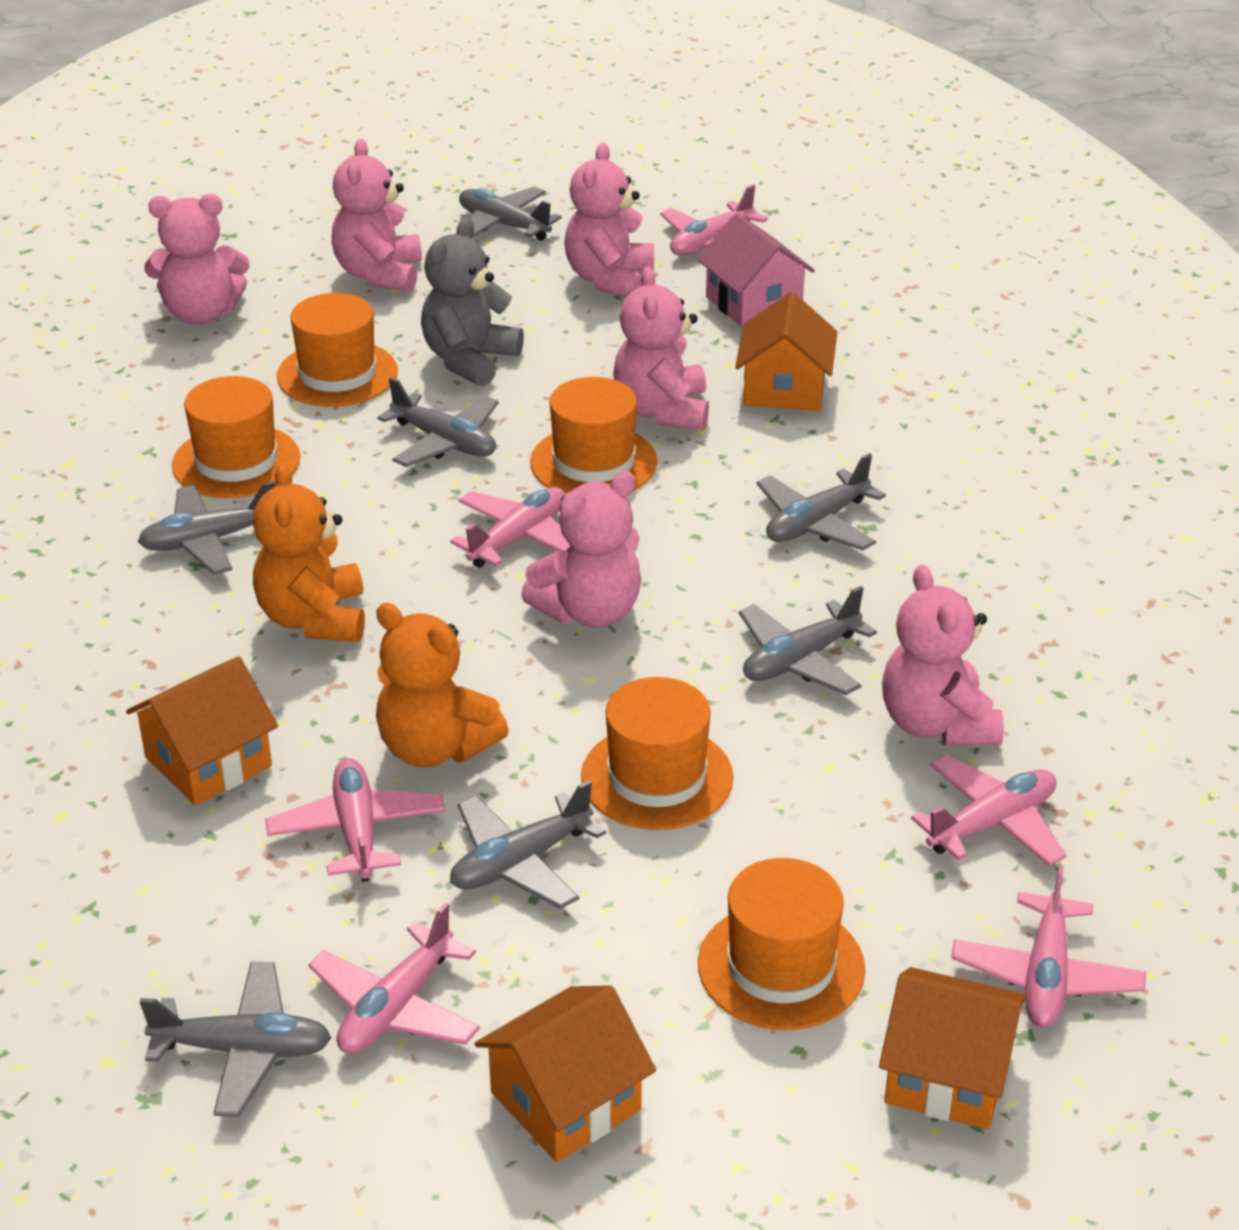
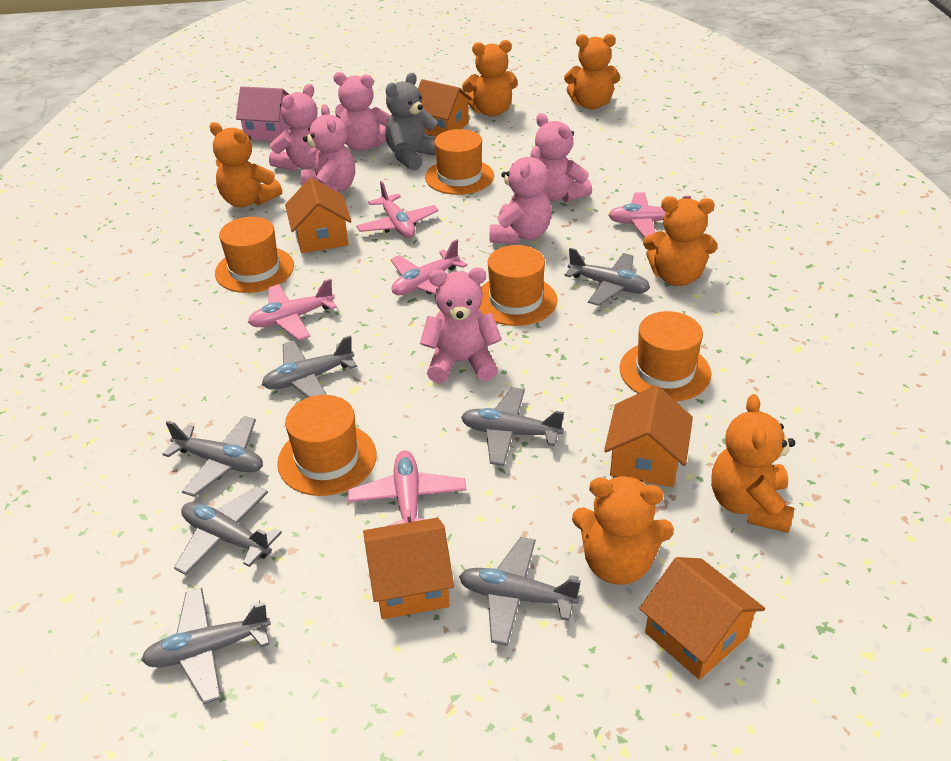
orange house: 4 -> 5
orange teddy bear: 2 -> 6
pink plane: 6 -> 5

